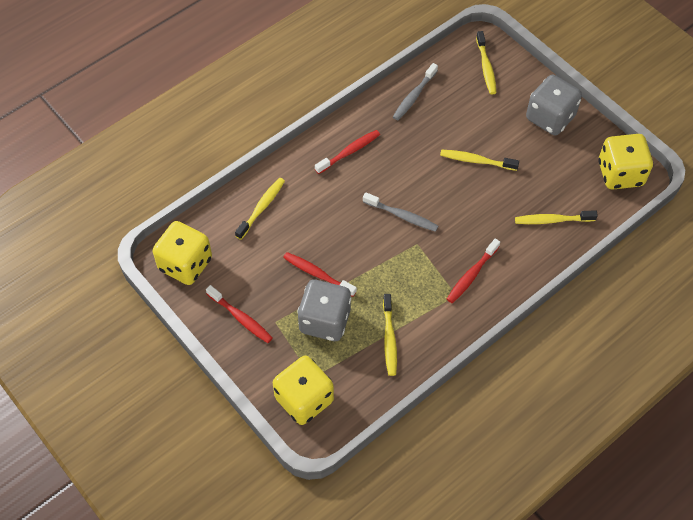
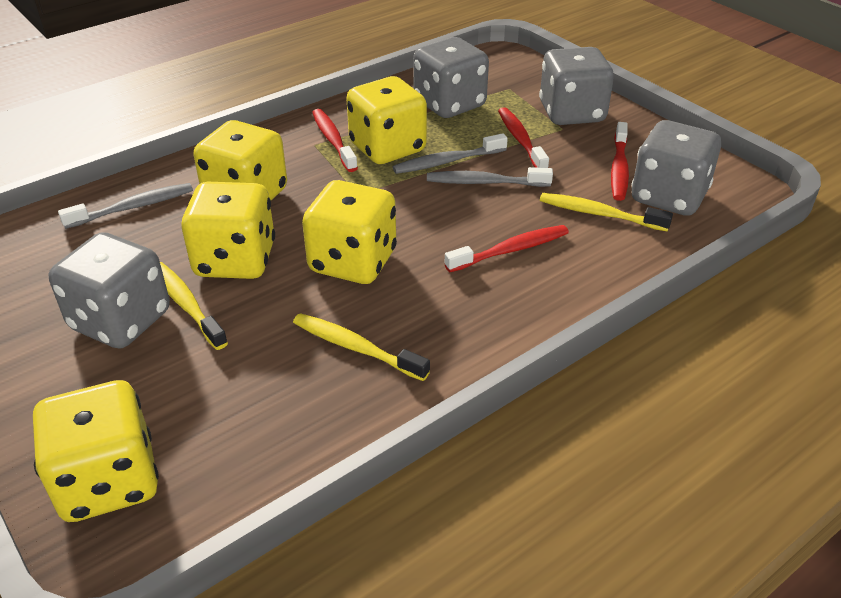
grey dice: 2 -> 4
grey toothbrush: 2 -> 3
yellow dice: 3 -> 5
yellow toothbrush: 5 -> 3

